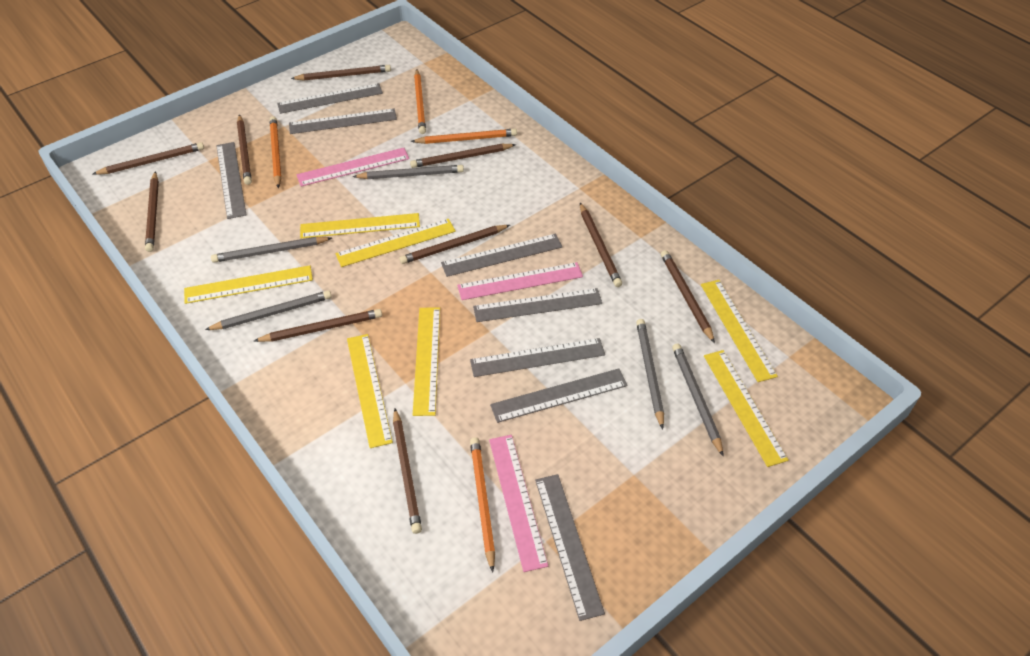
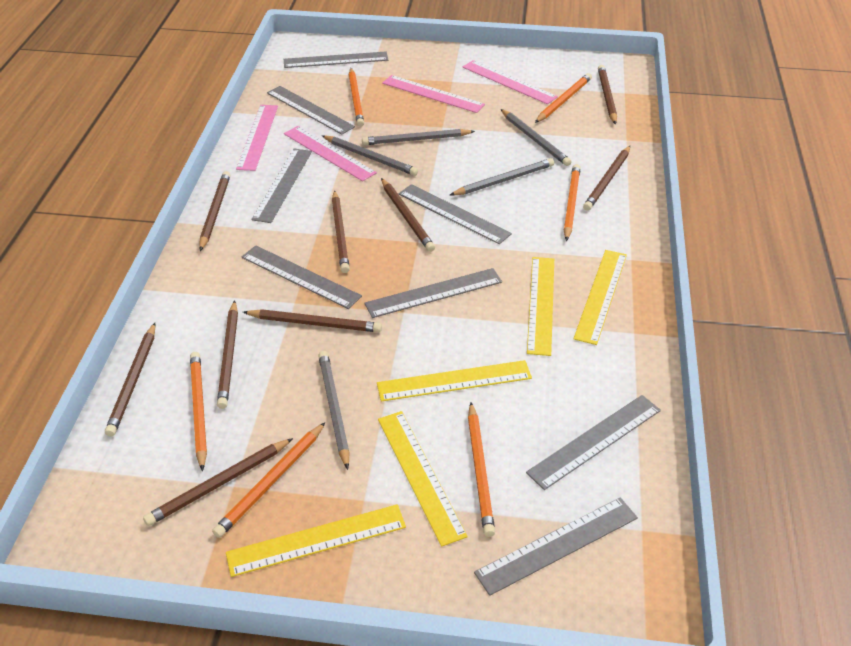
brown pencil: 10 -> 9
orange pencil: 4 -> 6
pink ruler: 3 -> 4
yellow ruler: 7 -> 5

